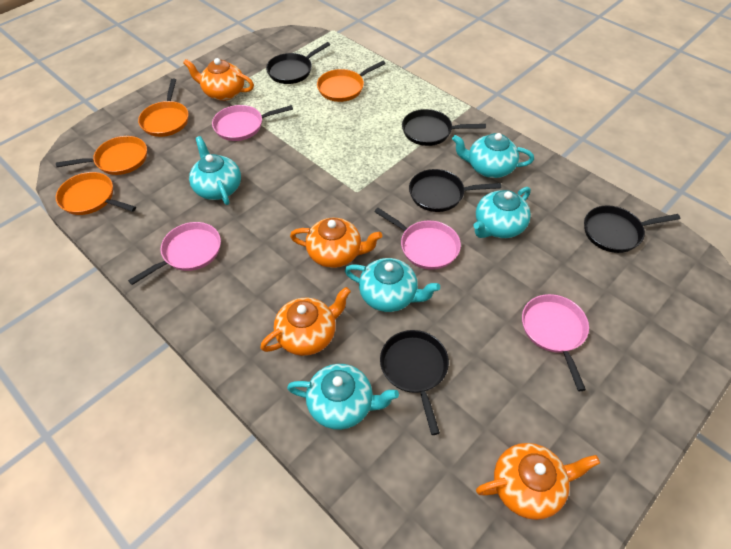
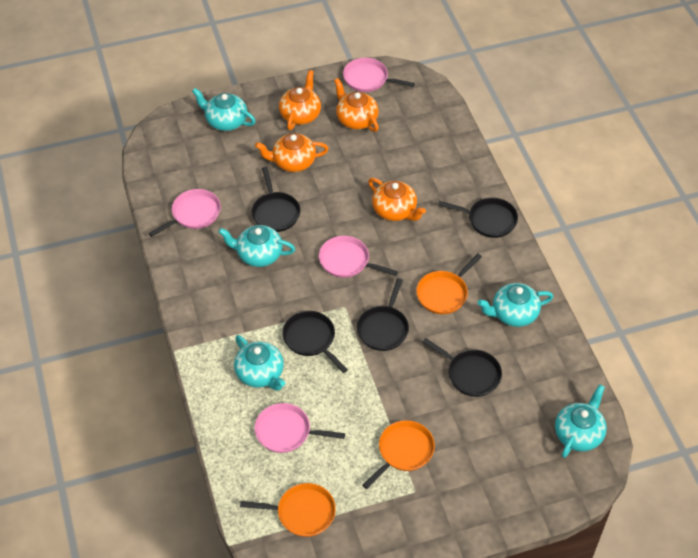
orange pan: 4 -> 3

